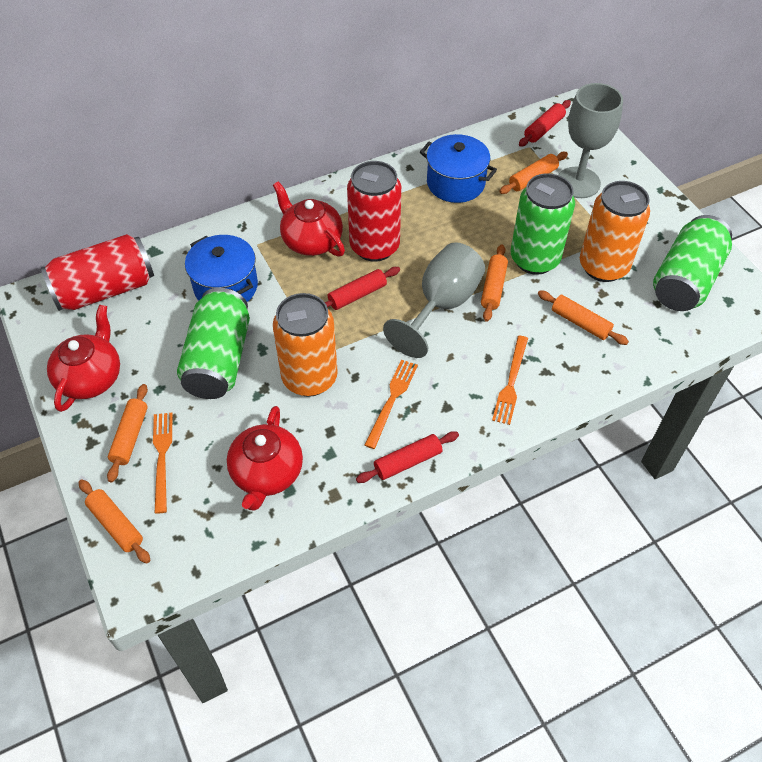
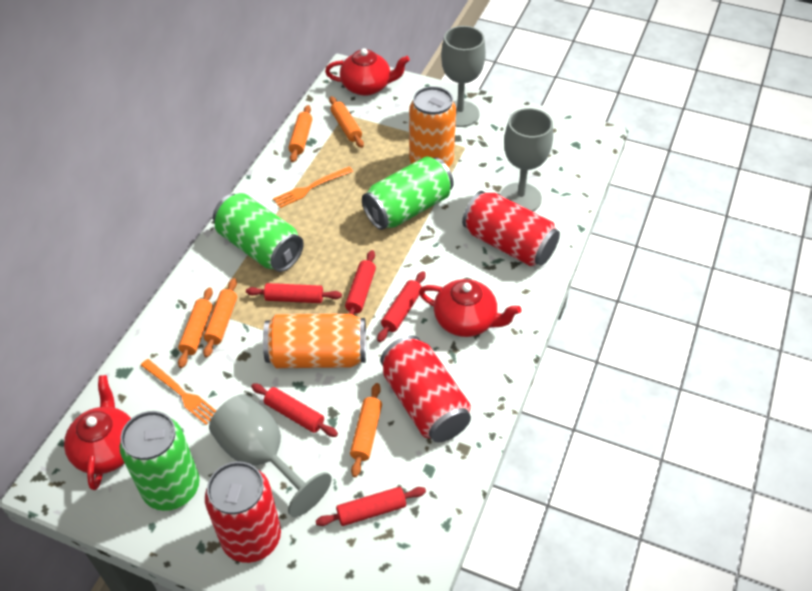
blue pot: 2 -> 0
grey goblet: 2 -> 3
orange fork: 3 -> 2
red can: 2 -> 3
red rolling pin: 3 -> 5

